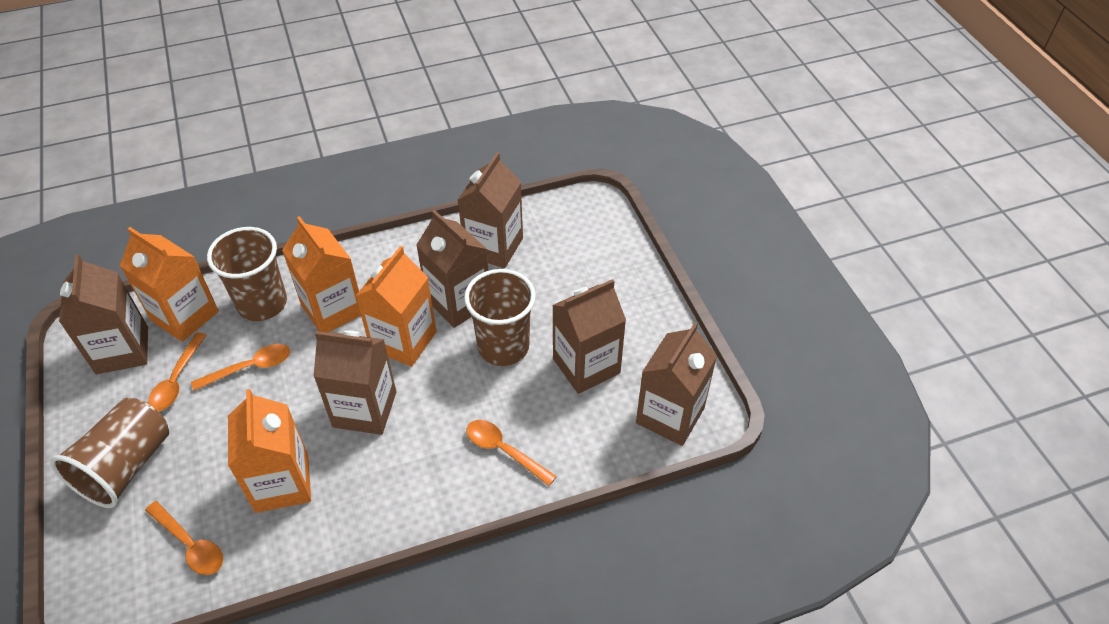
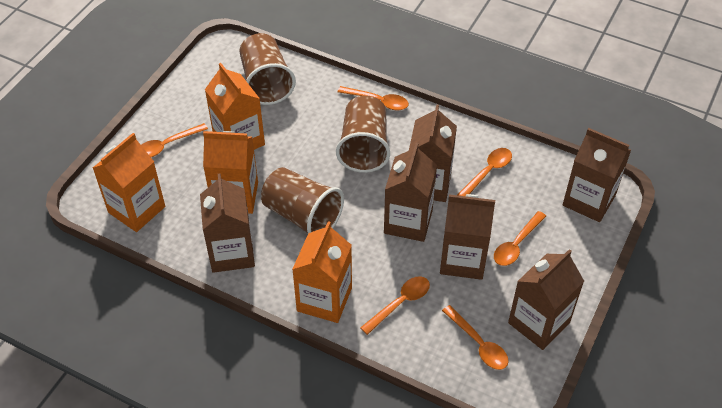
orange spoon: 4 -> 6

